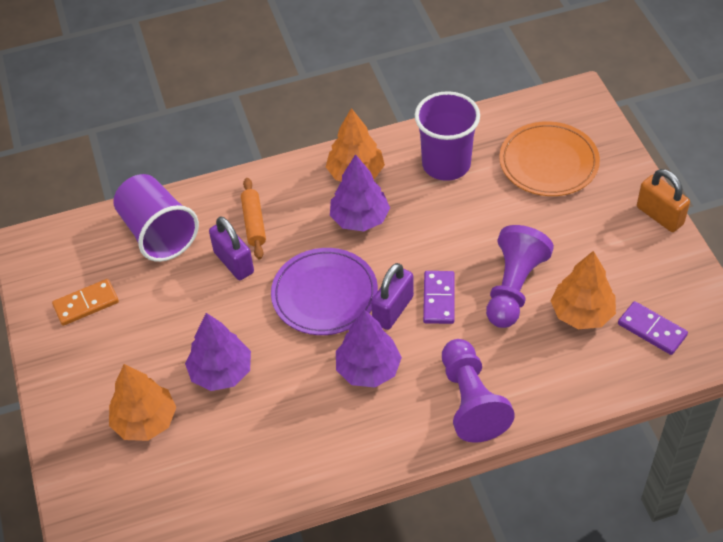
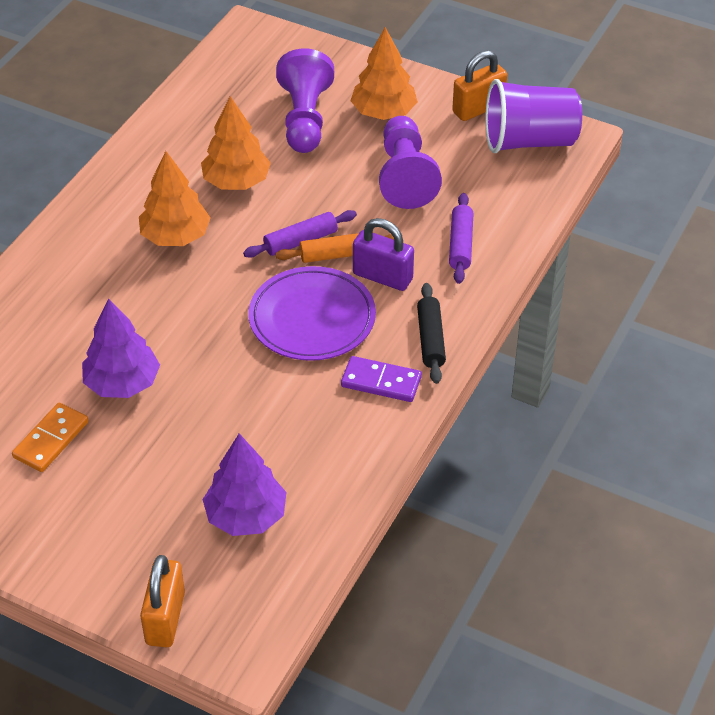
black rolling pin: 0 -> 1
orange padlock: 1 -> 2
orange plate: 1 -> 0
purple cup: 2 -> 1
purple domino: 2 -> 1
purple padlock: 2 -> 1
purple rolling pin: 0 -> 2
purple tree: 3 -> 2

